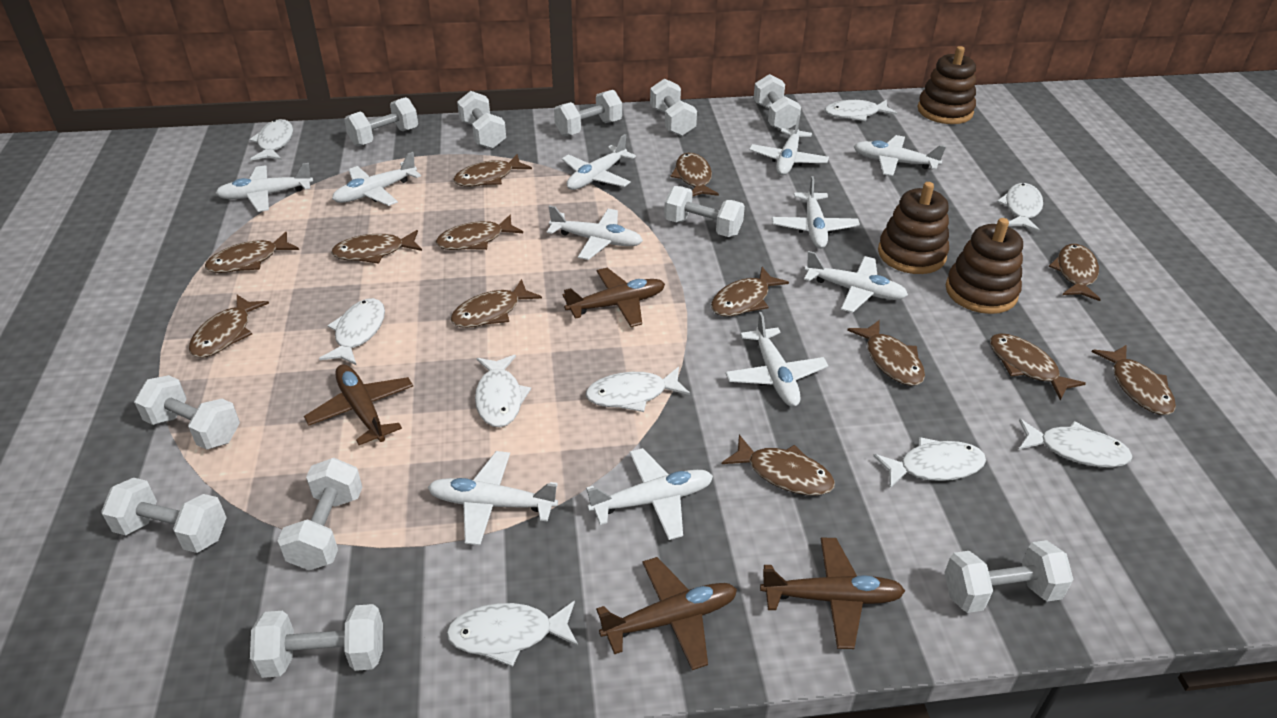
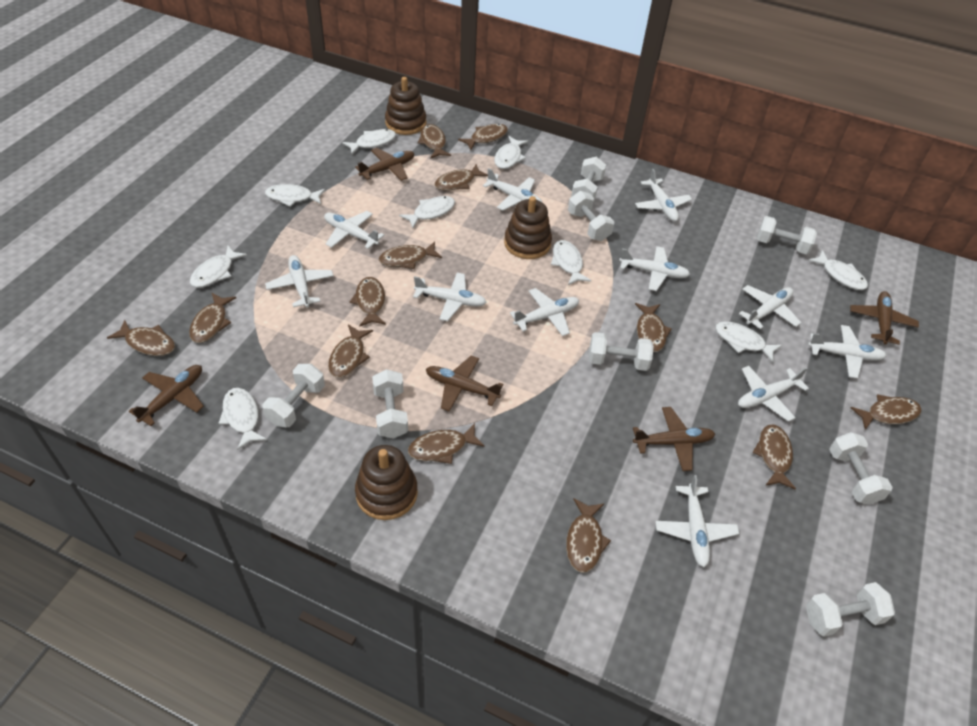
brown plane: 4 -> 5
white dumbbell: 11 -> 8

